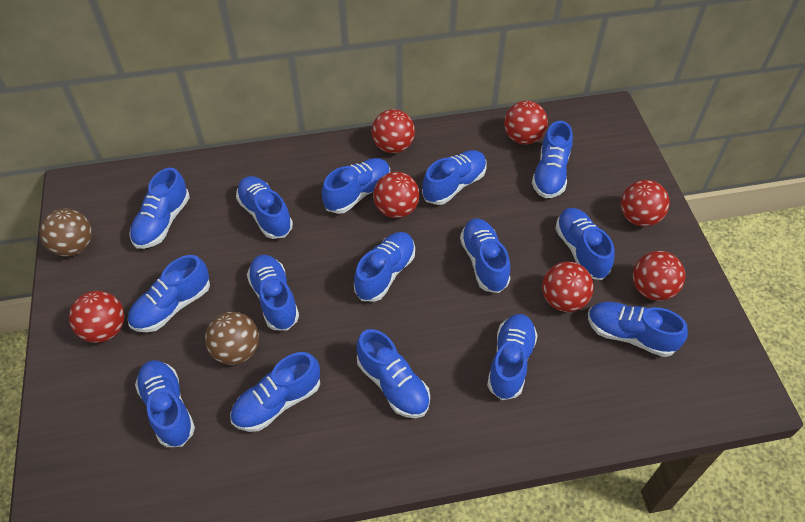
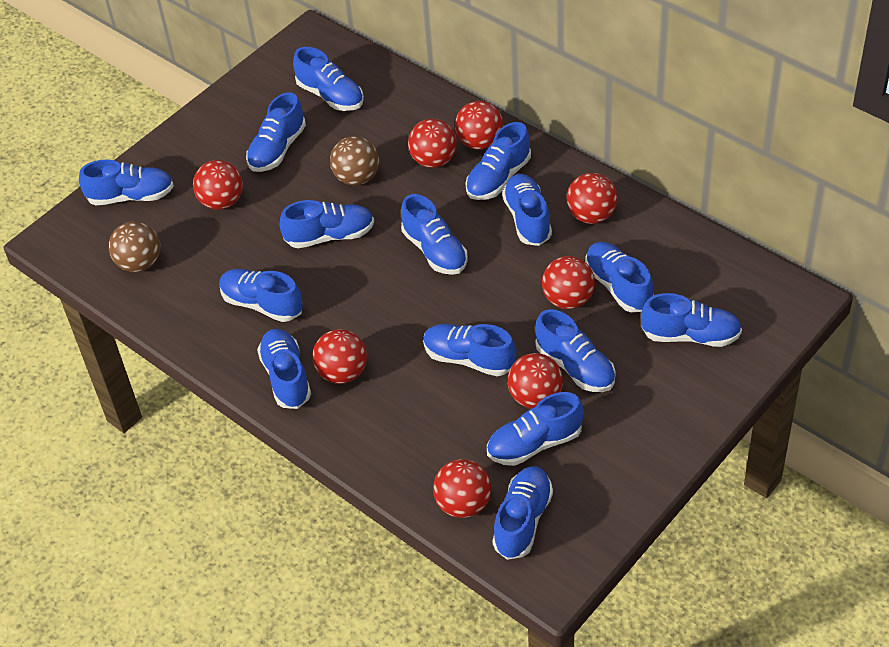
red ball: 7 -> 8

